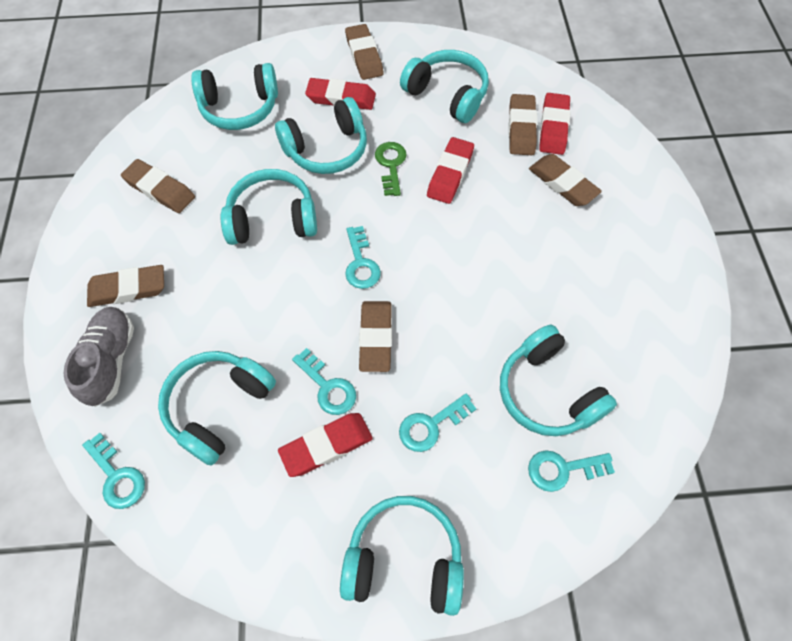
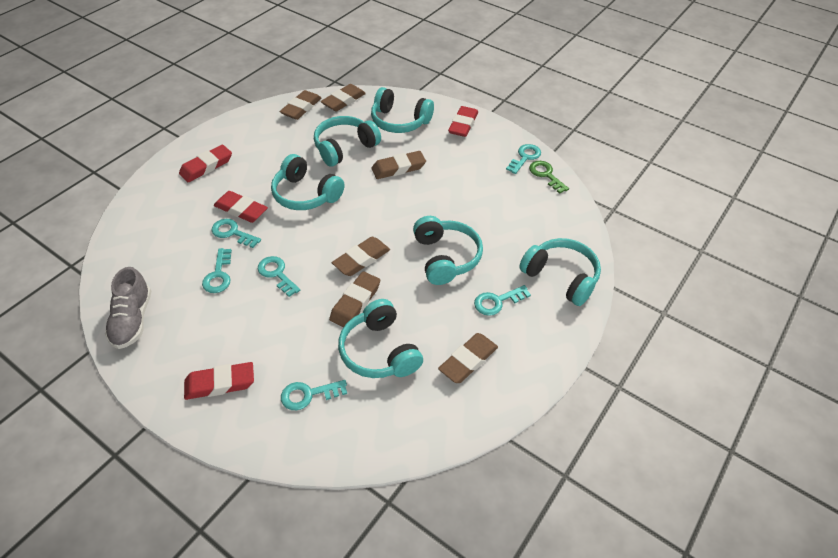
turquoise headphones: 7 -> 6
turquoise key: 5 -> 6

